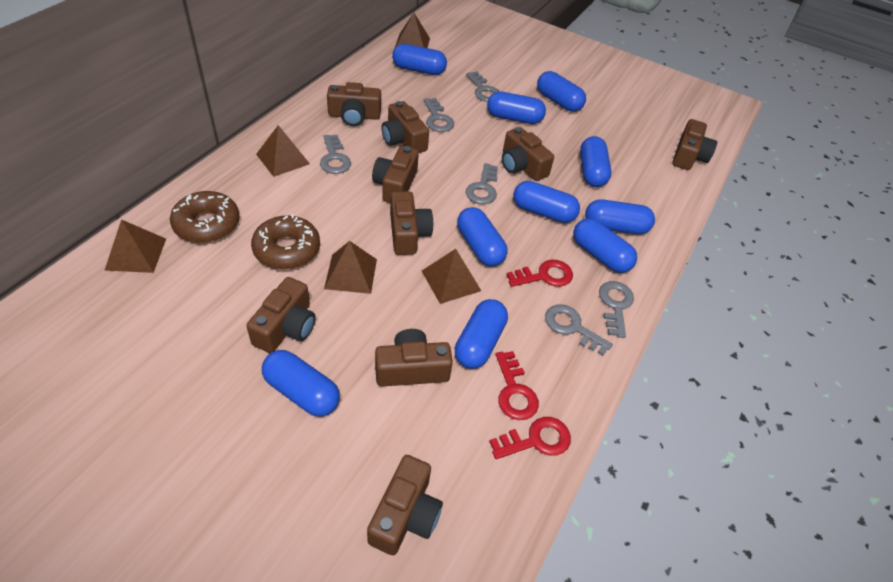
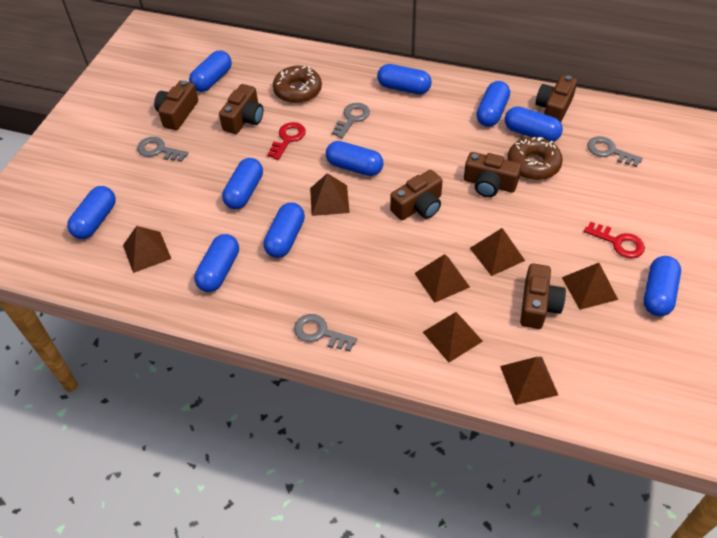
brown camera: 9 -> 6
brown pyramid: 5 -> 7
grey key: 6 -> 4
red key: 3 -> 2

